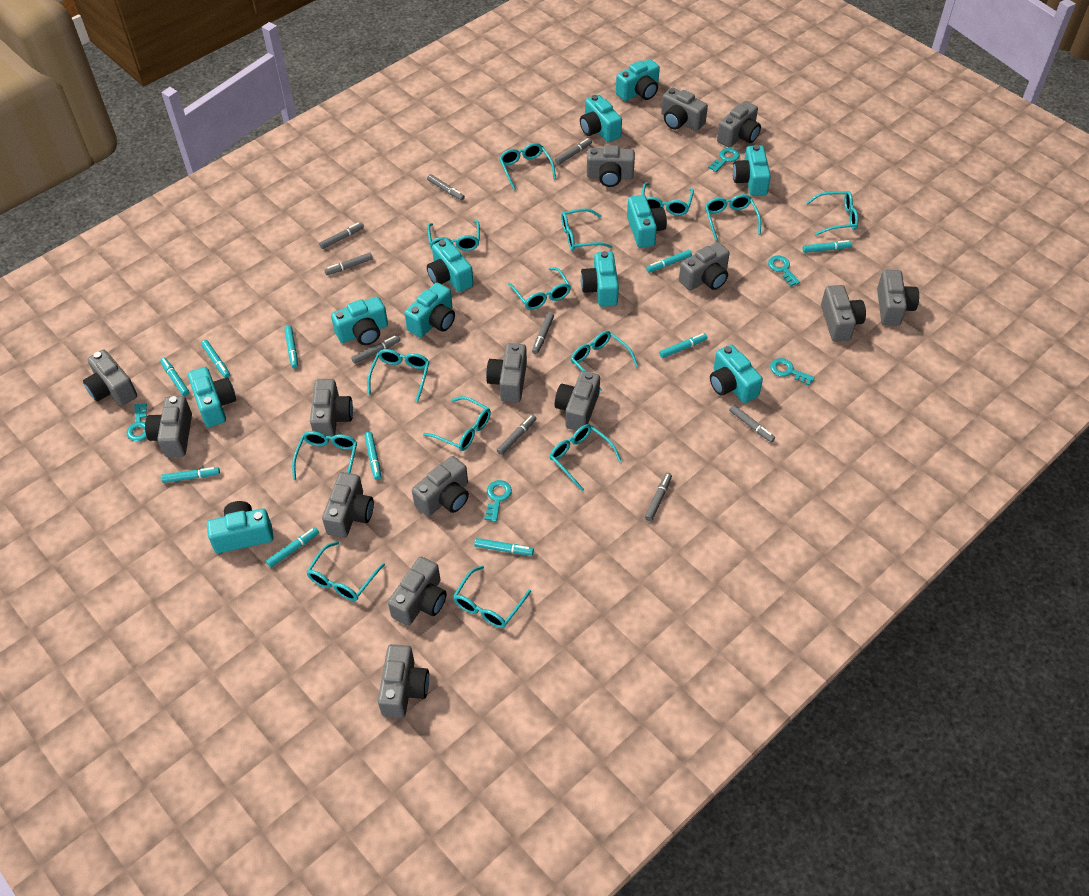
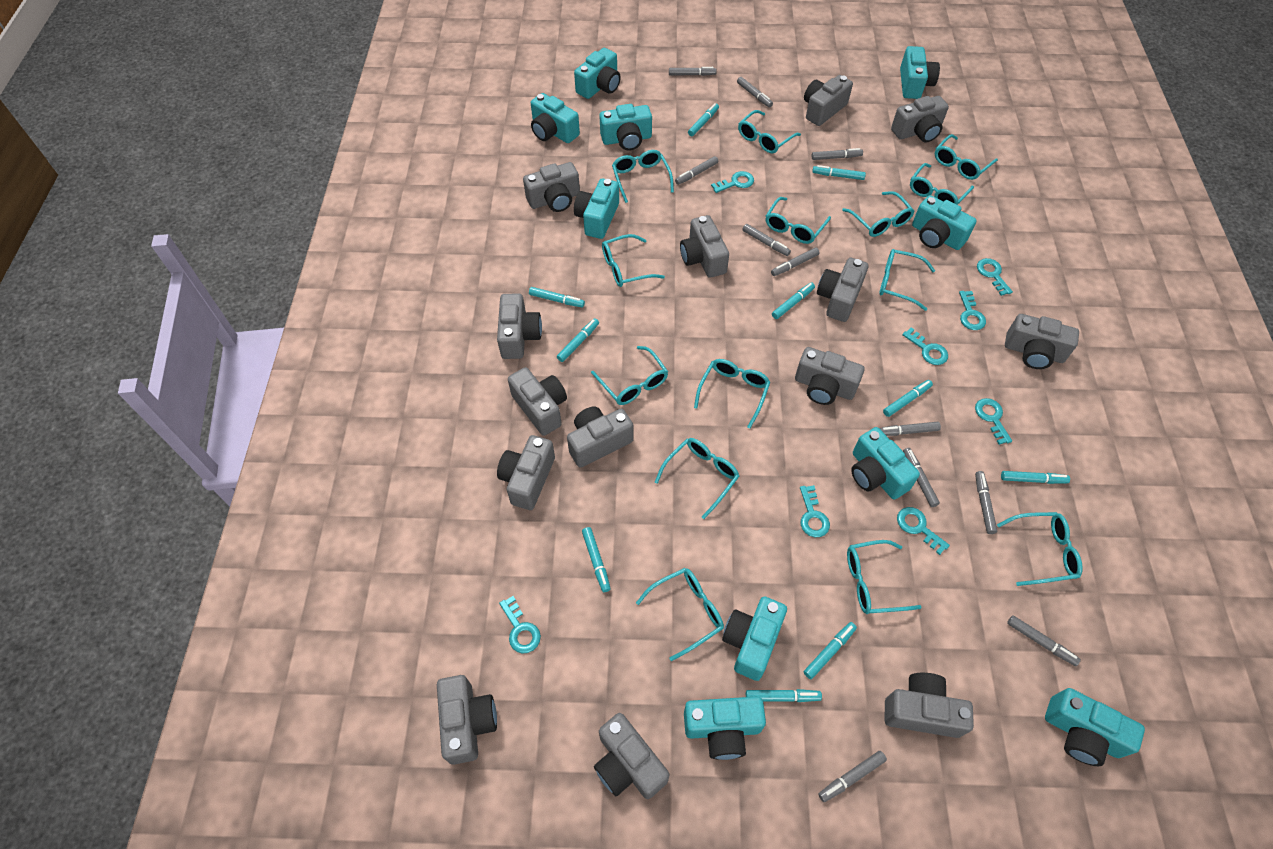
grey camera: 15 -> 14
grey marker: 9 -> 11
turquoise camera: 11 -> 10
turquoise key: 5 -> 8

